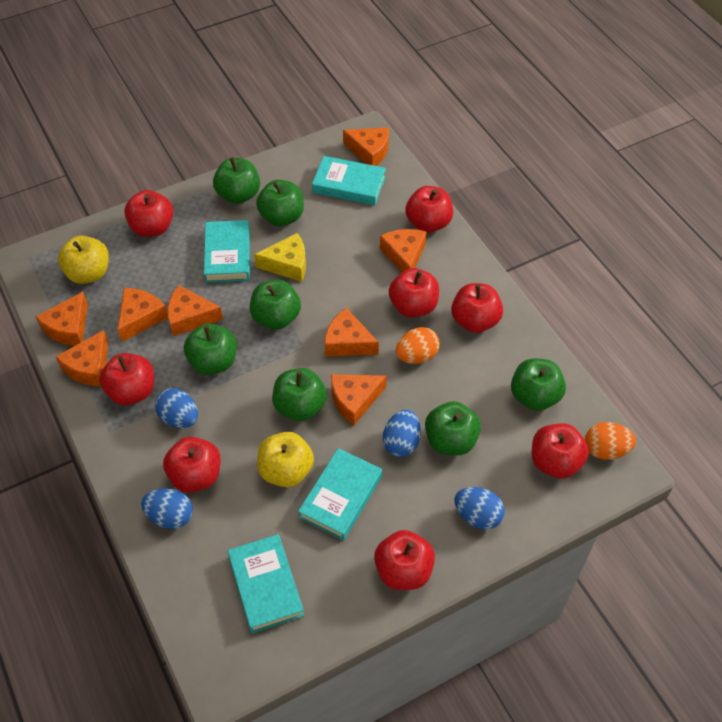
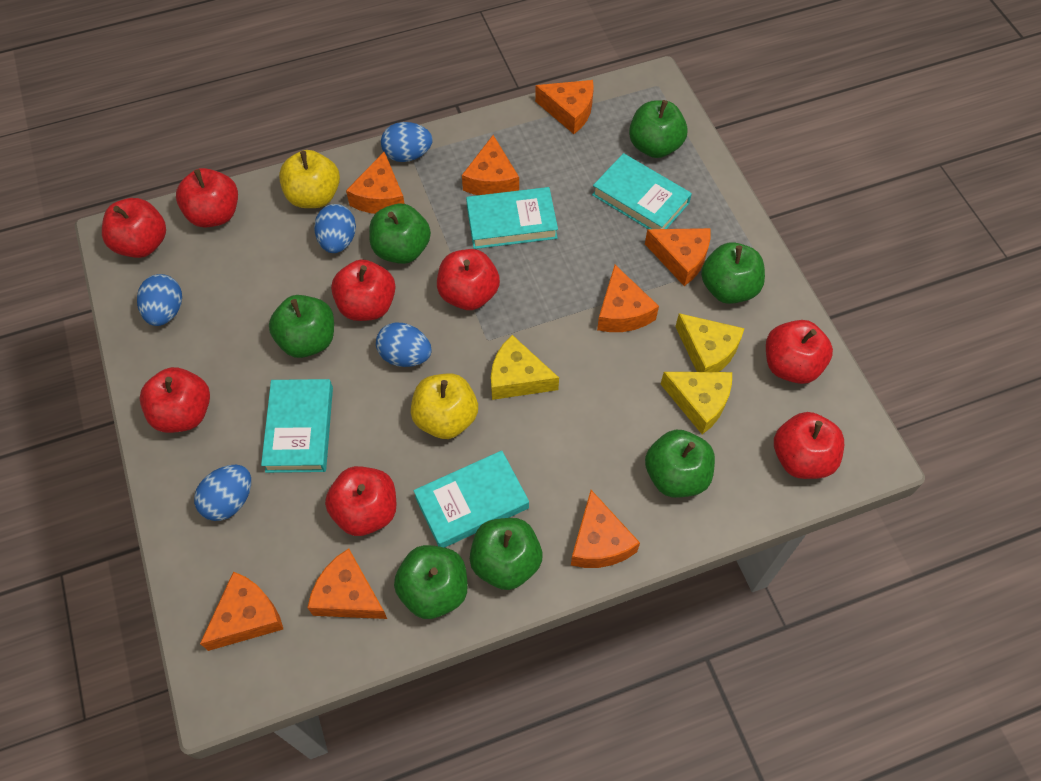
blue egg: 4 -> 5
orange egg: 2 -> 0
yellow cheese: 1 -> 3

